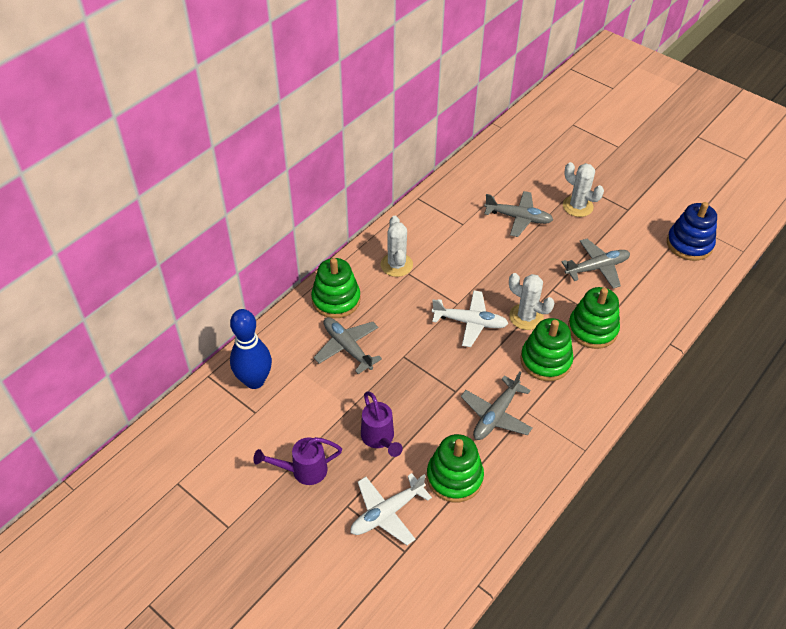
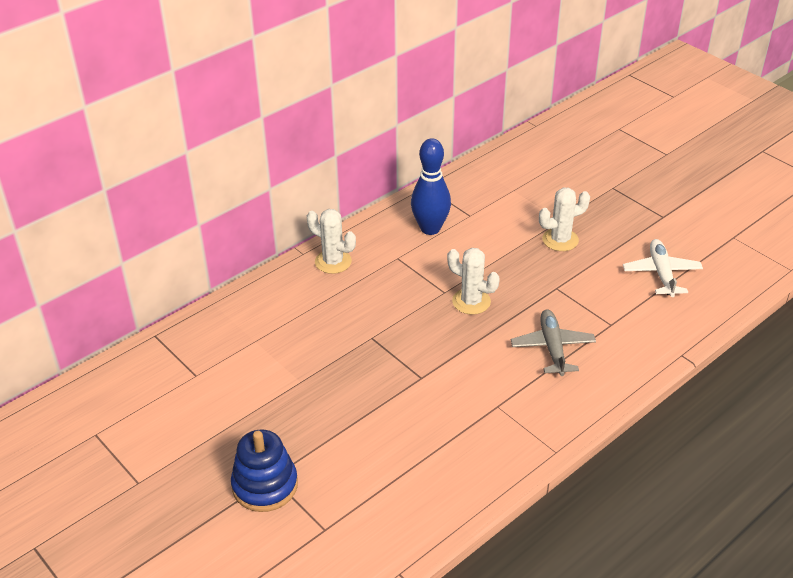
green stacking toy: 4 -> 0
grey plane: 4 -> 1
purple watering can: 2 -> 0
white plane: 2 -> 1

